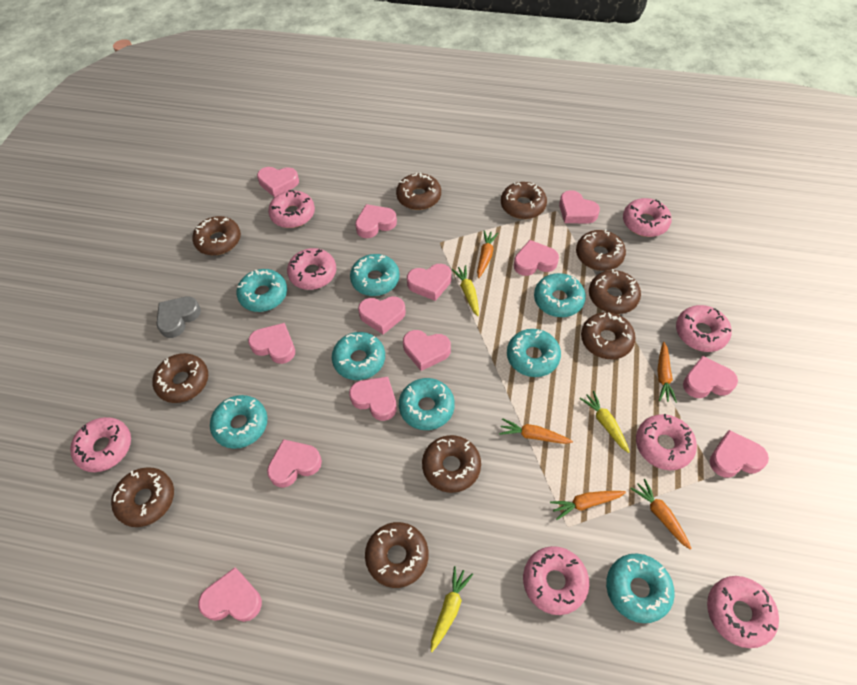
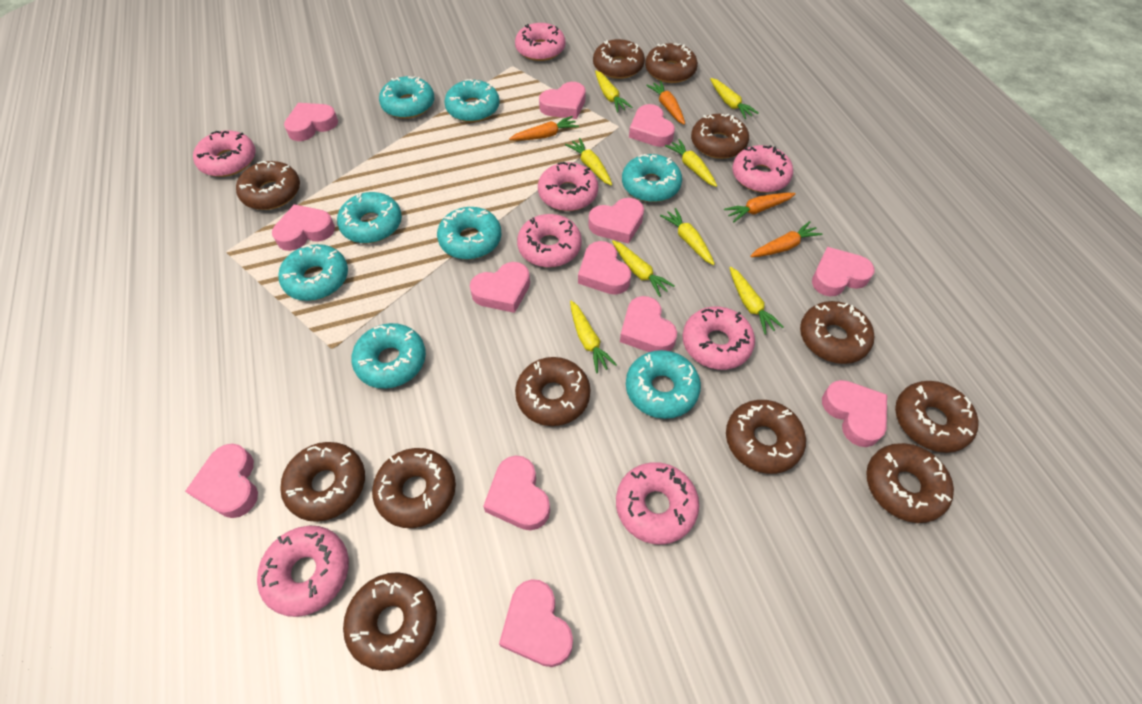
brown donut: 10 -> 12
grey heart: 1 -> 0
orange carrot: 5 -> 4
yellow carrot: 3 -> 8

